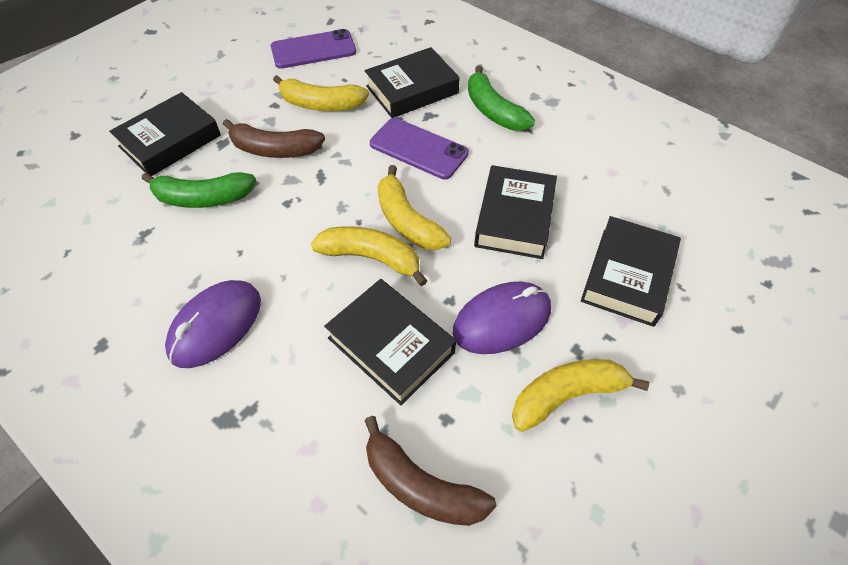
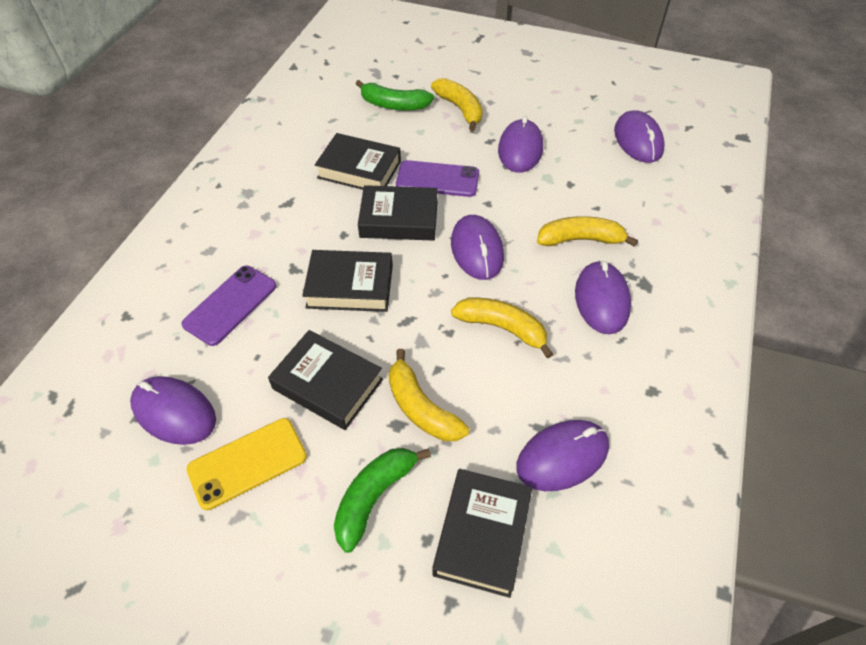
brown banana: 2 -> 0
purple mouse: 2 -> 6
yellow phone: 0 -> 1

